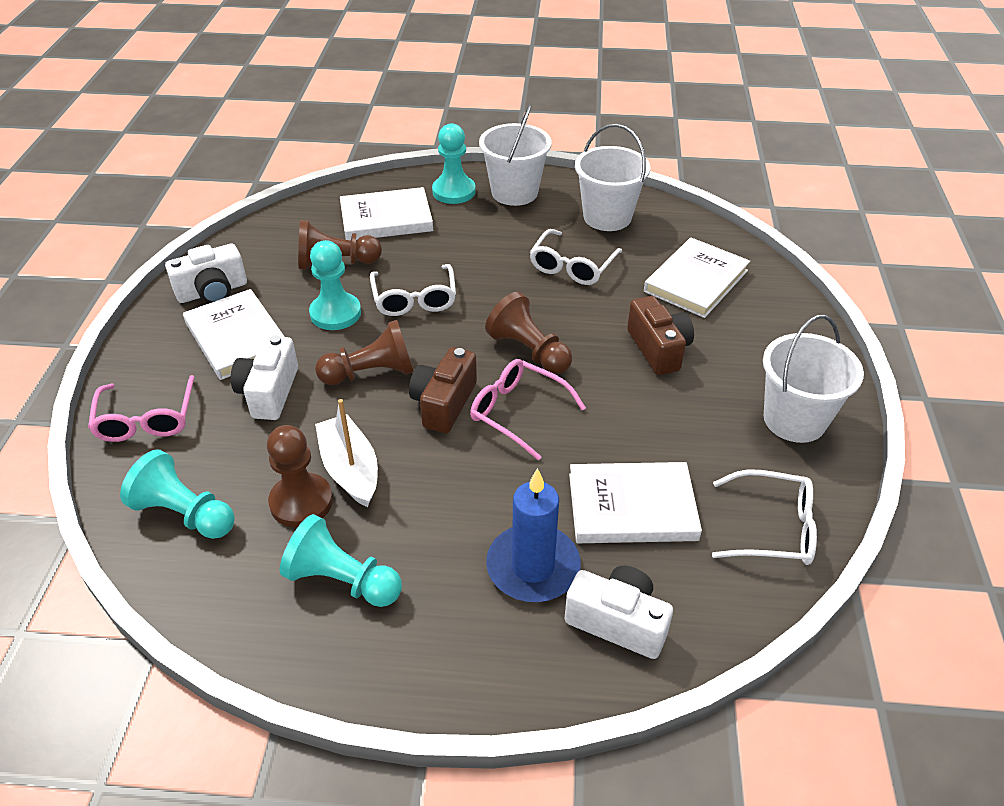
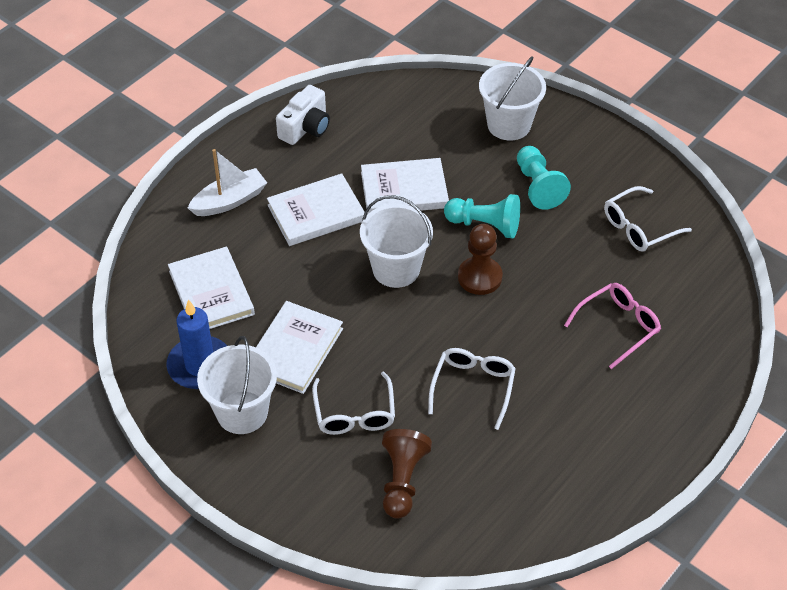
brown camera: 2 -> 0
brown pawn: 4 -> 2
pink glasses: 2 -> 1
turquoise pawn: 4 -> 2
white camera: 3 -> 1

